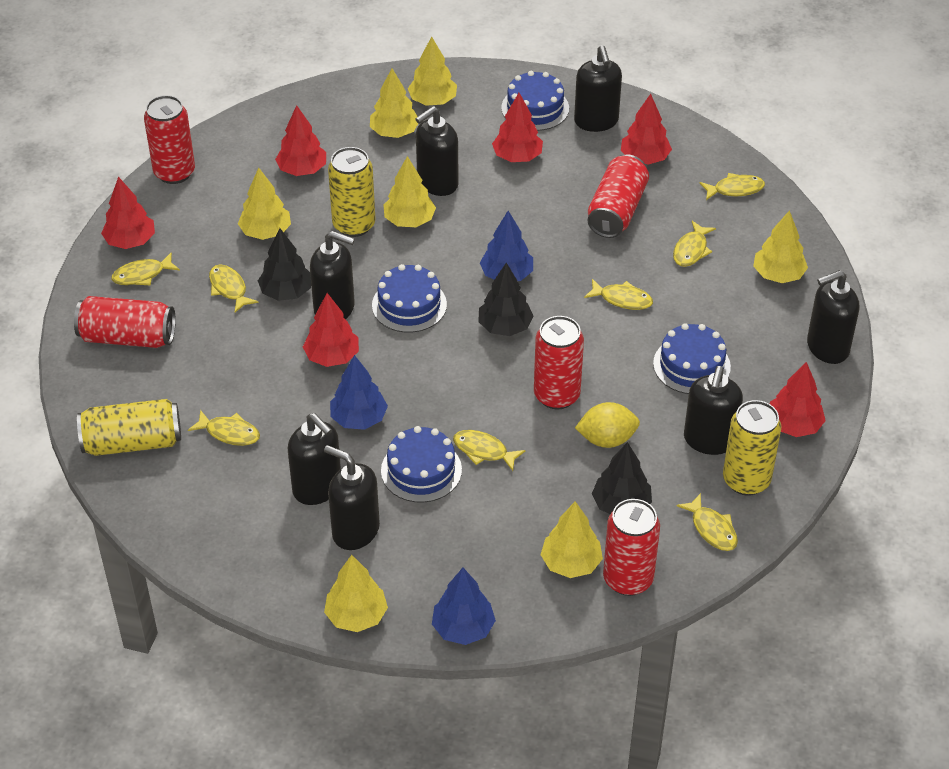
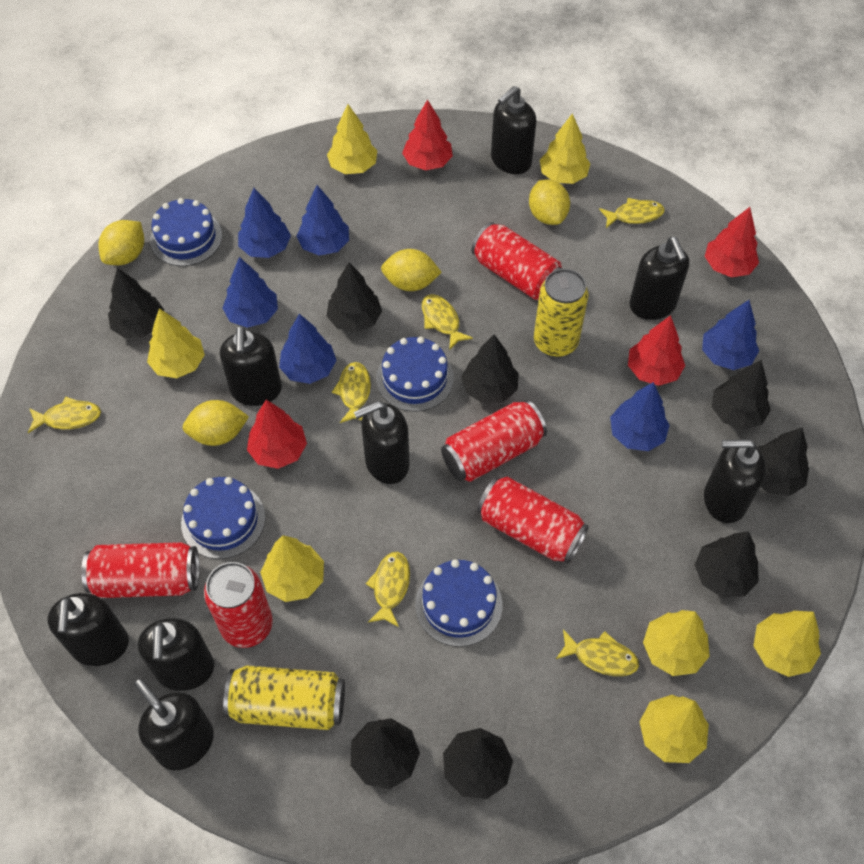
black soap dispenser: 7 -> 8
black tree: 3 -> 8
blue tree: 3 -> 6
red tree: 6 -> 4
yellow can: 3 -> 2
yellow fish: 8 -> 6
yellow lemon: 1 -> 4

